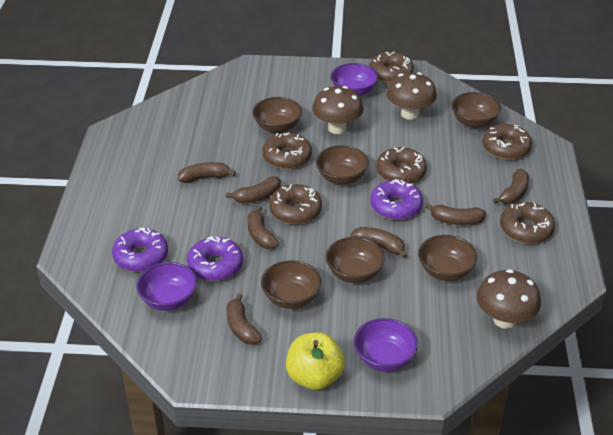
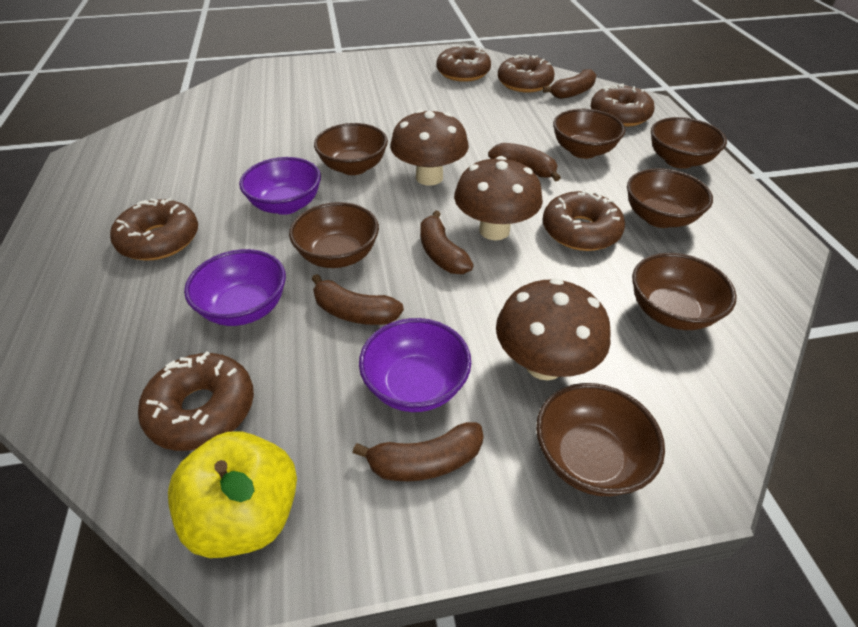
brown banana: 7 -> 5
brown bowl: 6 -> 7
purple donut: 3 -> 0

